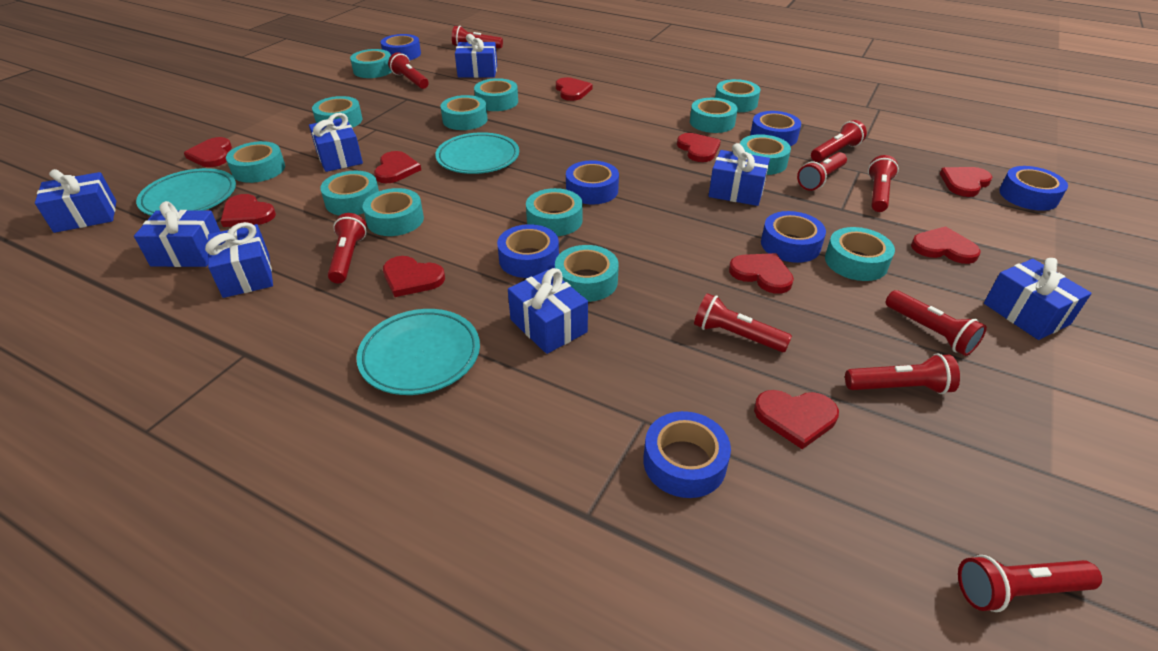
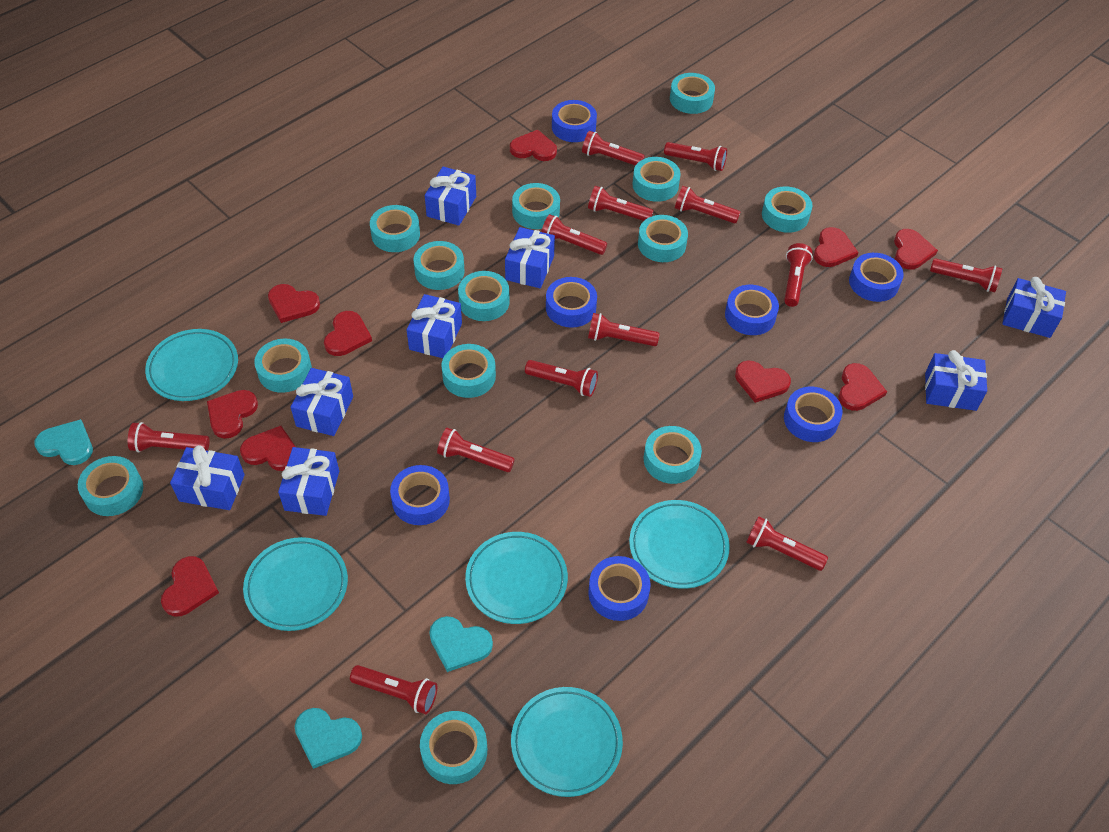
red flashlight: 10 -> 13
turquoise heart: 0 -> 3
turquoise plate: 3 -> 5

